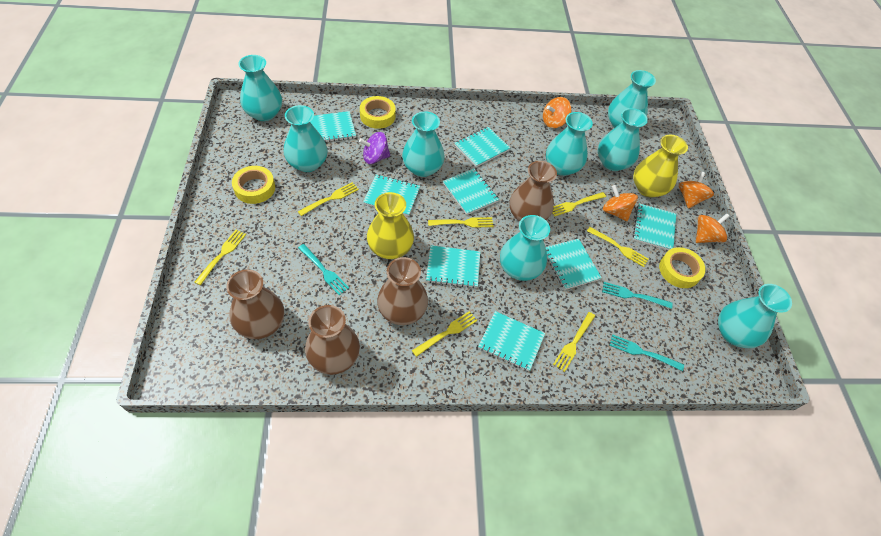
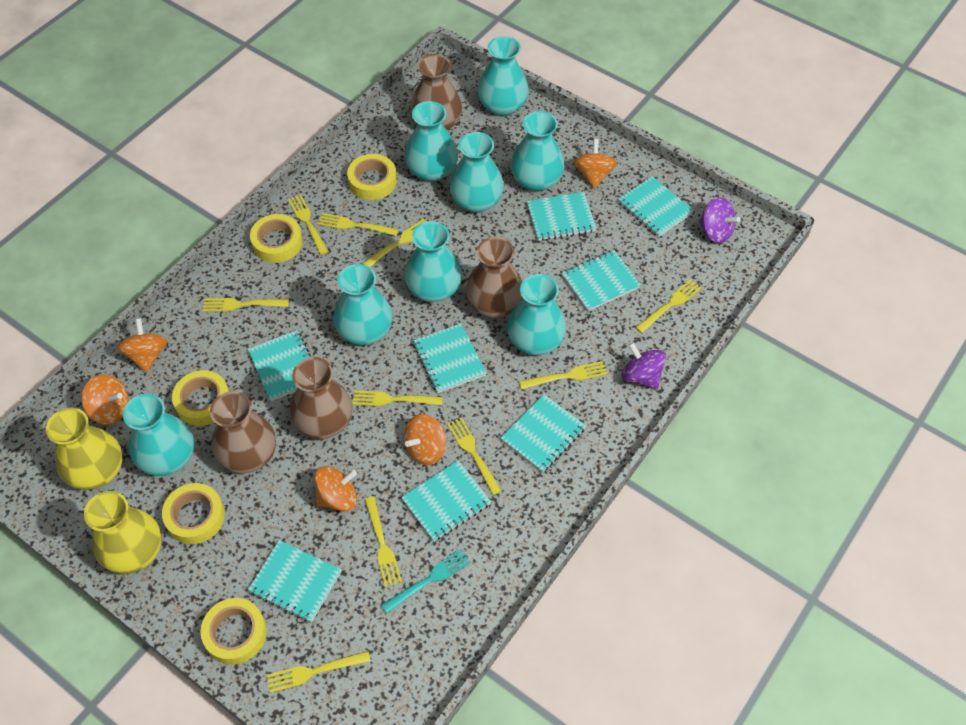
orange spinning top: 4 -> 5
purple spinning top: 1 -> 2
turquoise fork: 3 -> 1
yellow fork: 7 -> 10
yellow tape: 3 -> 5

